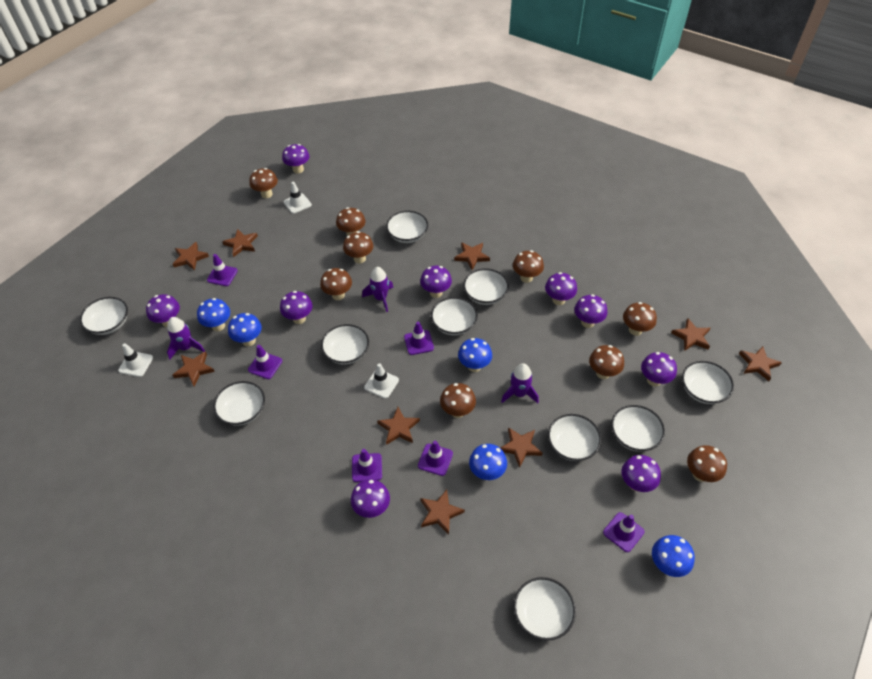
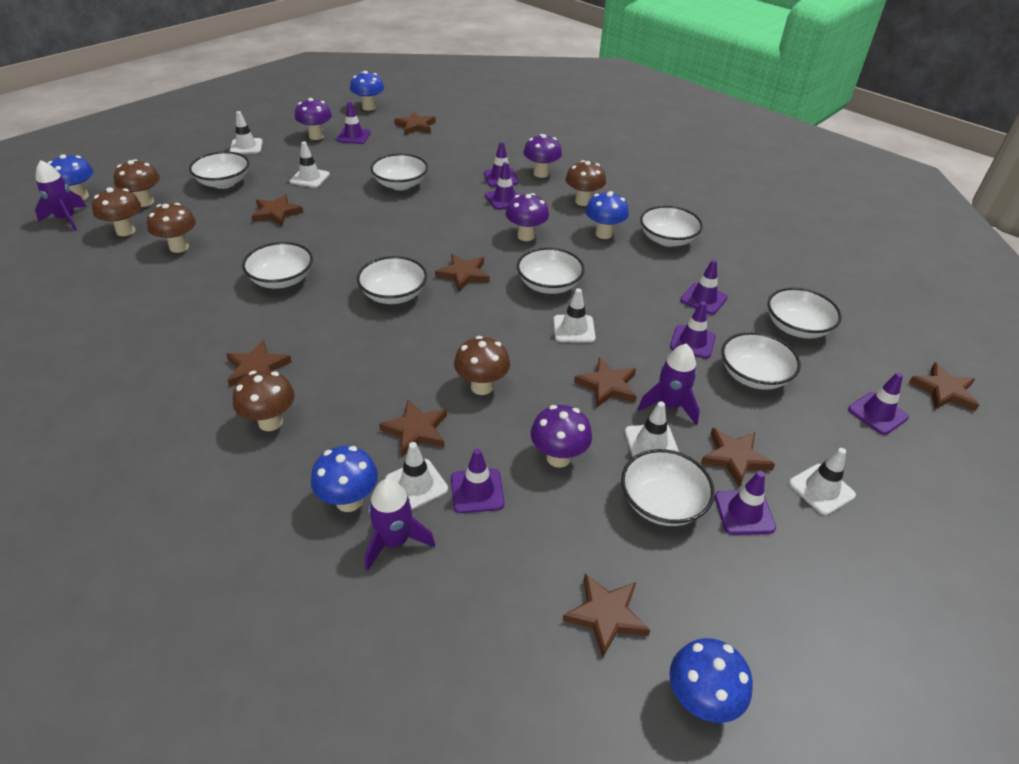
brown mushroom: 9 -> 6
purple mushroom: 9 -> 4
purple traffic cone: 6 -> 8
white bowl: 10 -> 9
white traffic cone: 3 -> 6

